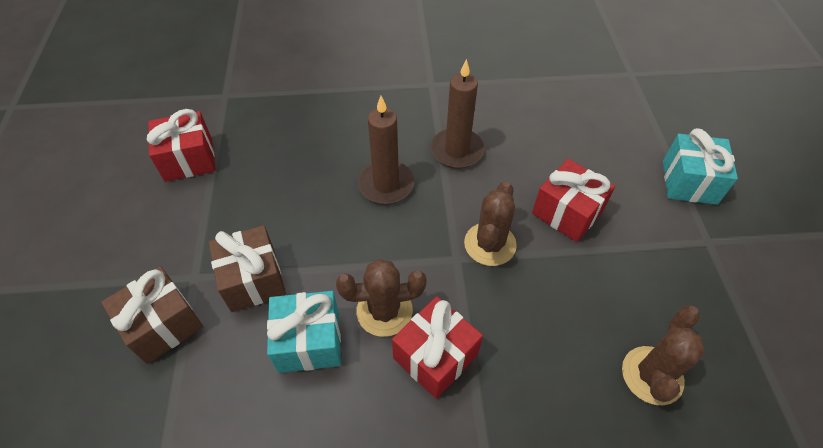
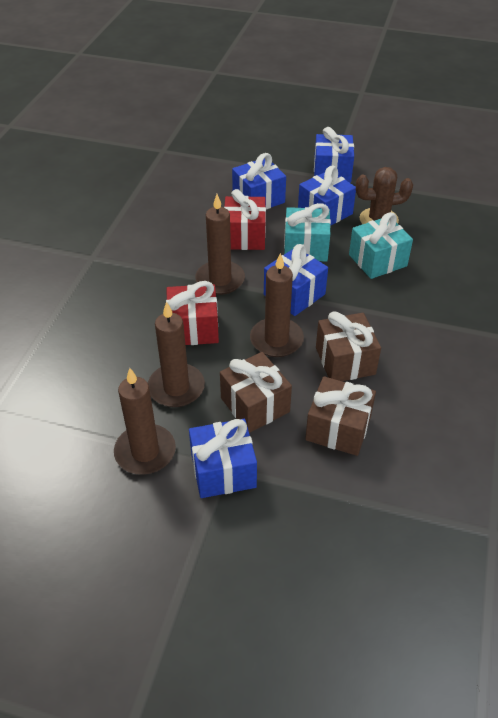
blue gift: 0 -> 5
brown cactus: 3 -> 1
brown candle: 2 -> 4
brown gift: 2 -> 3
red gift: 3 -> 2

